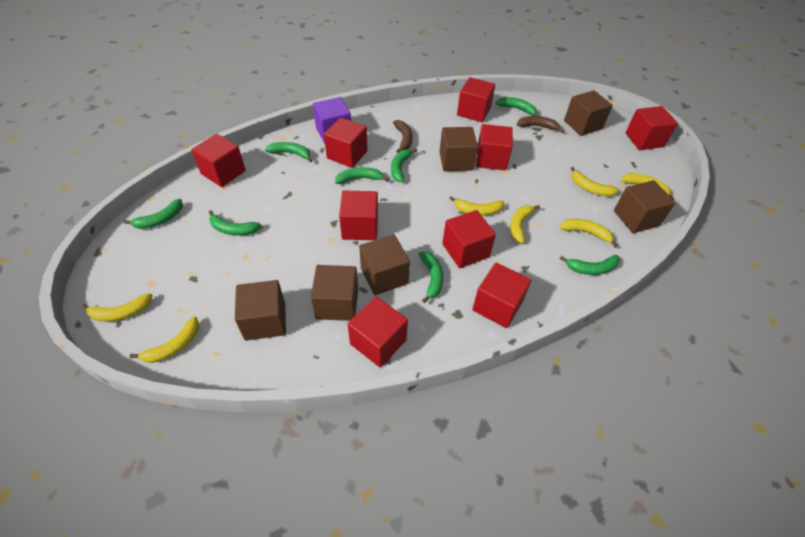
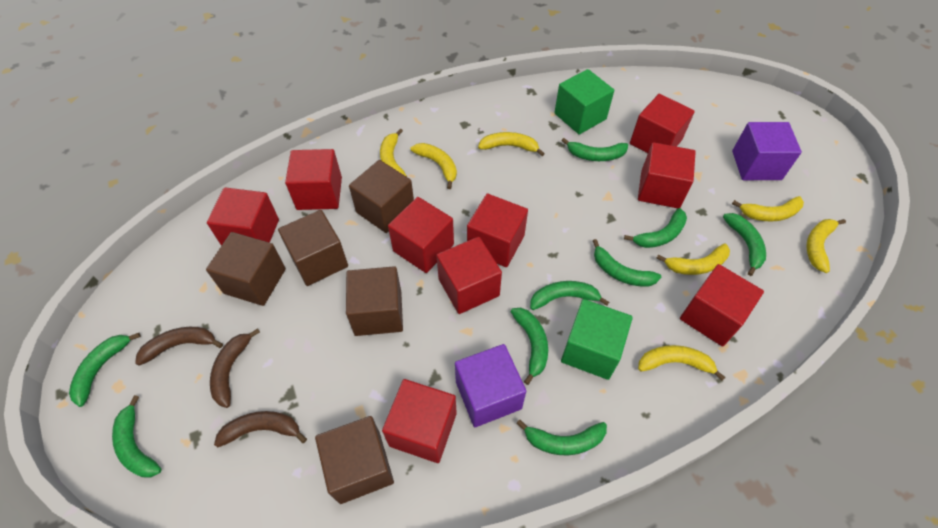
brown banana: 2 -> 3
brown cube: 6 -> 5
green banana: 8 -> 9
green cube: 0 -> 2
purple cube: 1 -> 2

